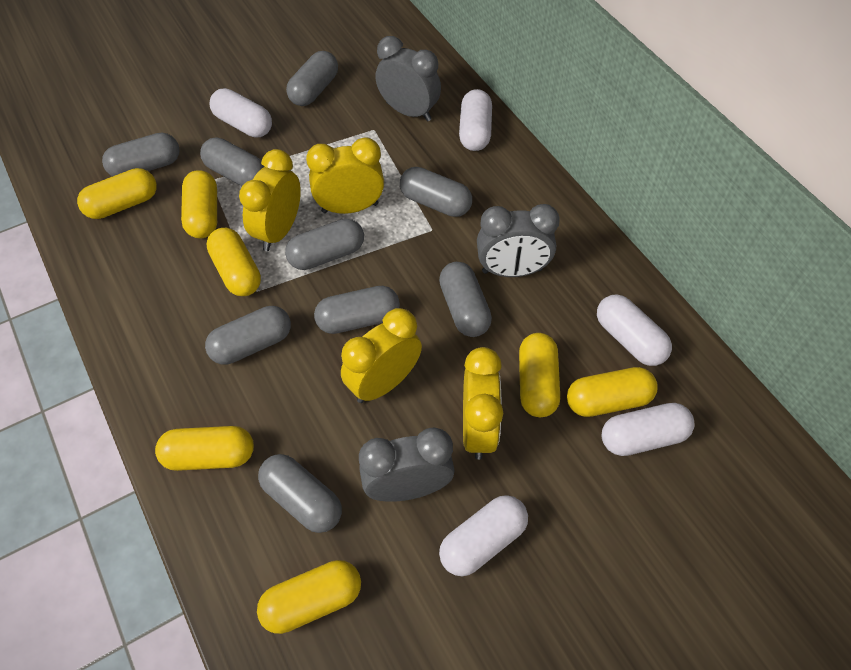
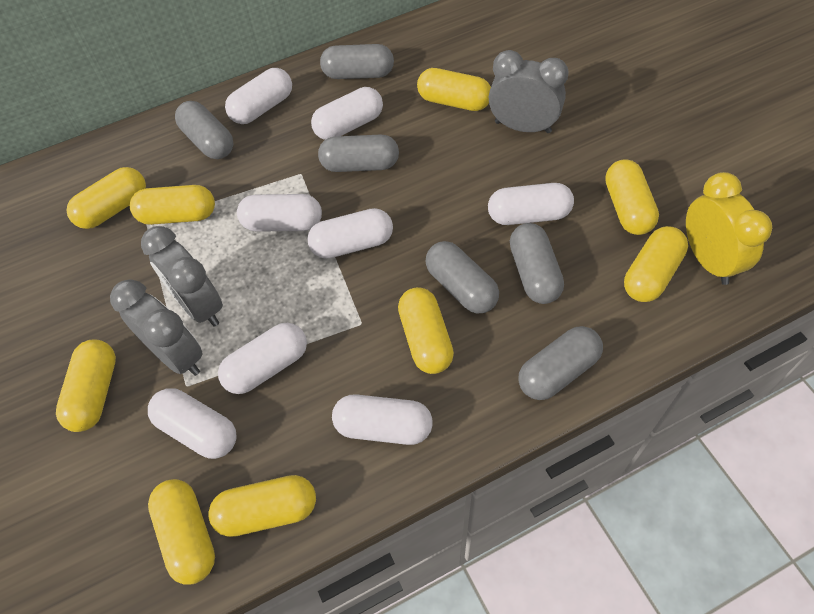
grey capsule: 9 -> 6
white capsule: 5 -> 8
yellow capsule: 7 -> 9
yellow clock: 4 -> 1

